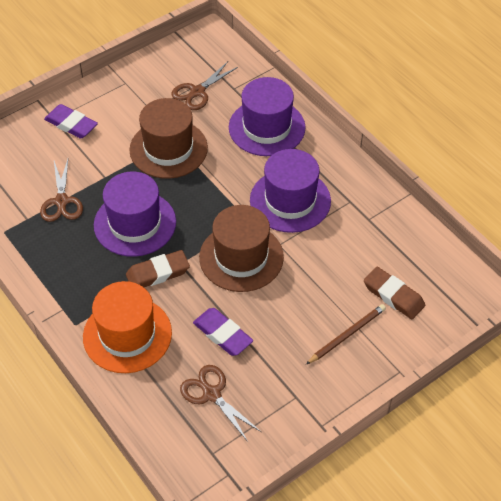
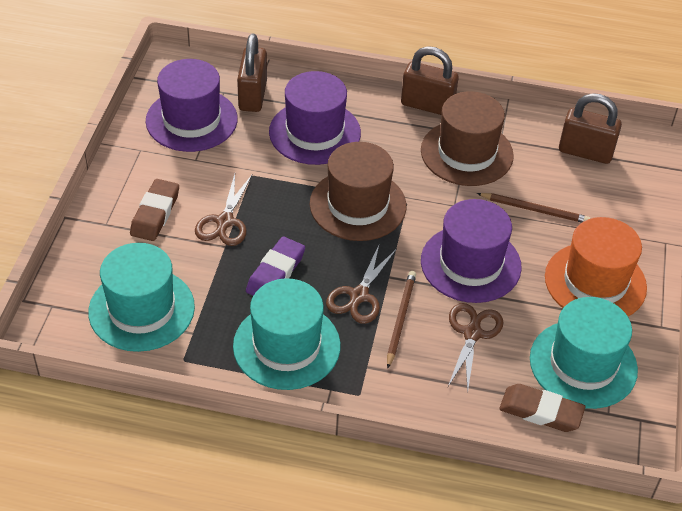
brown padlock: 0 -> 3
brown pencil: 1 -> 2
purple eraser: 2 -> 1
turquoise hat: 0 -> 3

